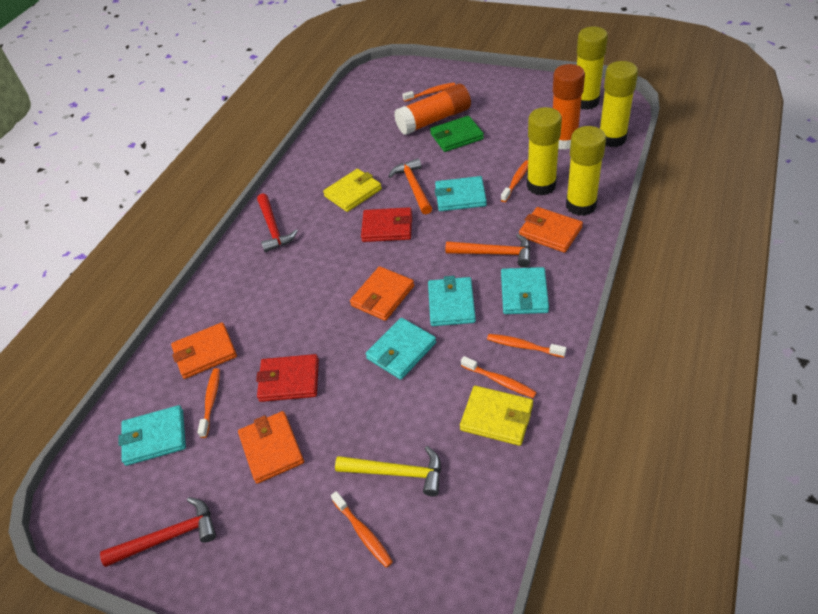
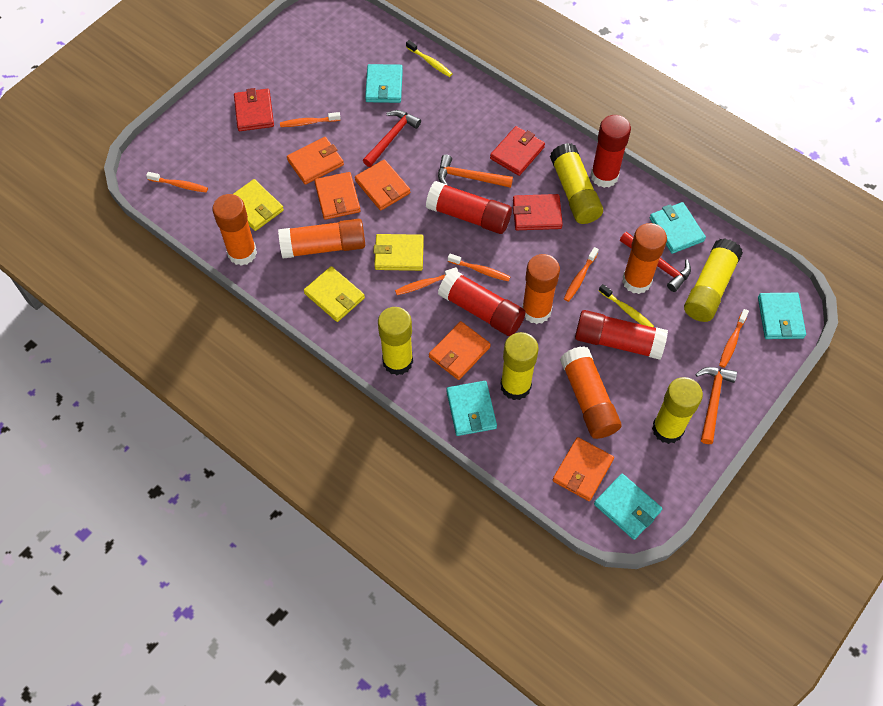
green wallet: 1 -> 0
orange glue stick: 2 -> 5
orange wallet: 4 -> 5
red glue stick: 0 -> 4
red wallet: 2 -> 3
yellow glue stick: 4 -> 5
yellow hammer: 1 -> 0
yellow toothbrush: 0 -> 2
yellow wallet: 2 -> 3

